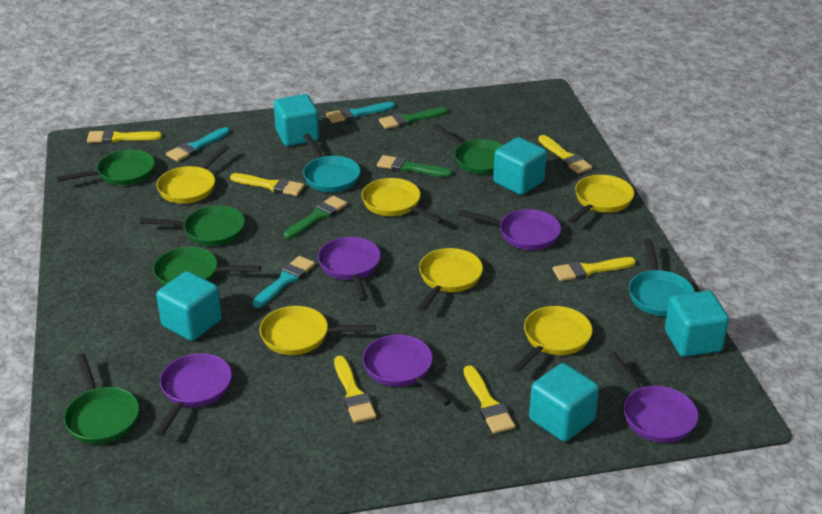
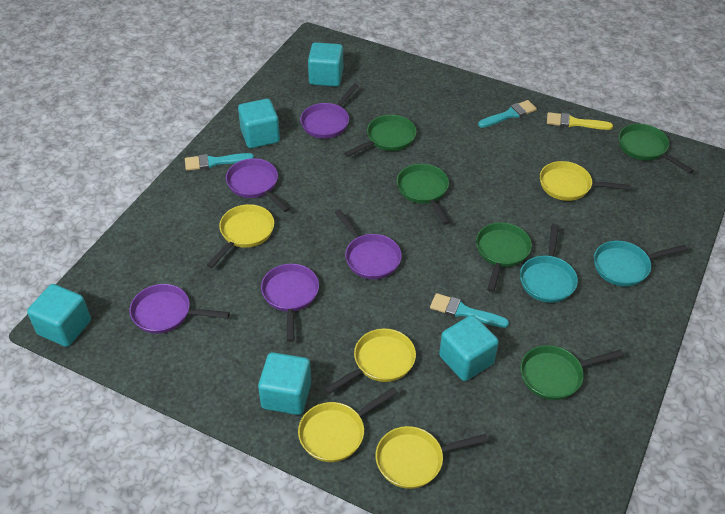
green brush: 3 -> 0
yellow brush: 6 -> 1
yellow pan: 6 -> 5

